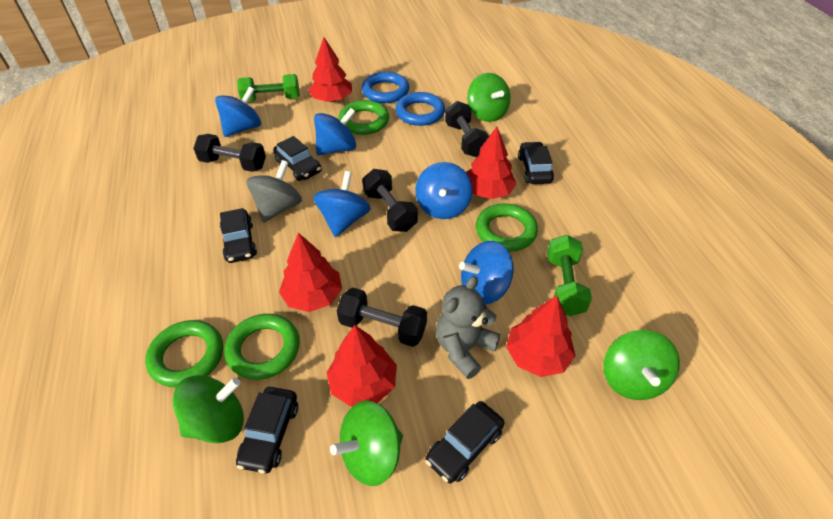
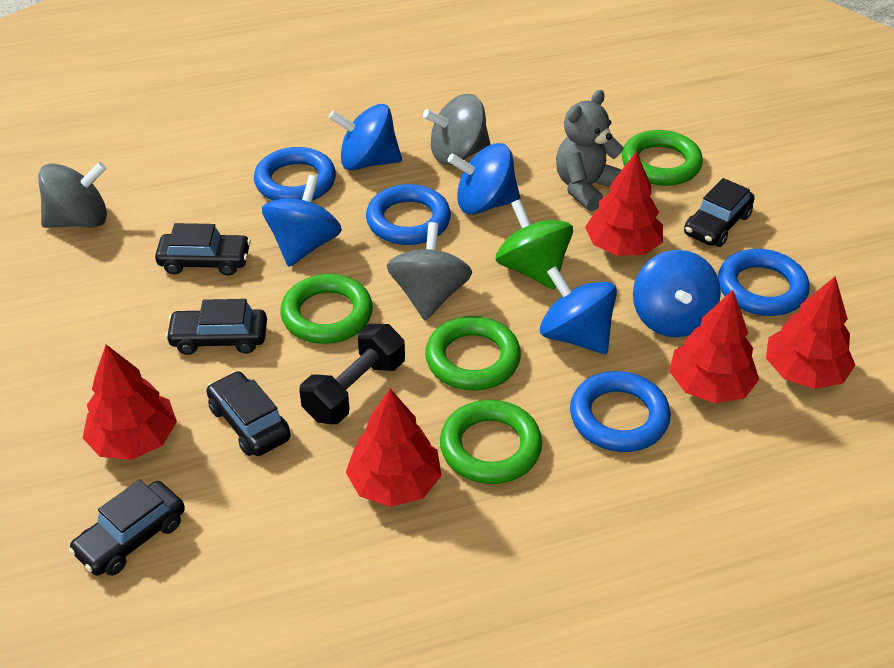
black dumbbell: 4 -> 1
blue ring: 2 -> 4
green dumbbell: 2 -> 0
green spinning top: 4 -> 1
grey spinning top: 1 -> 3

